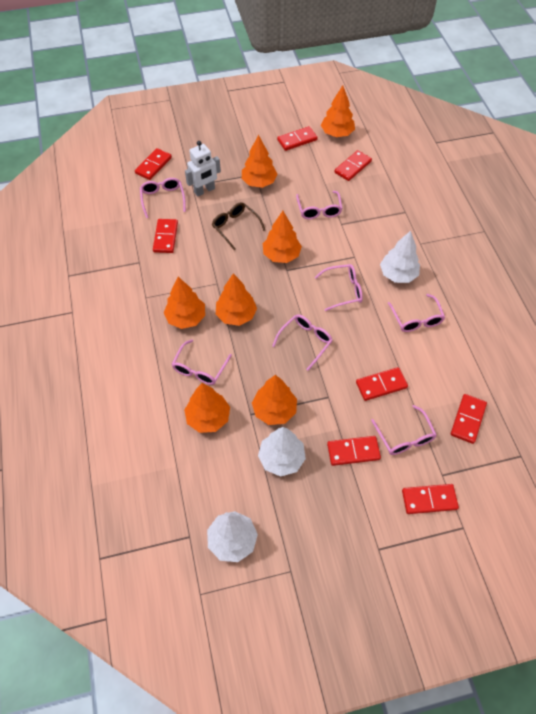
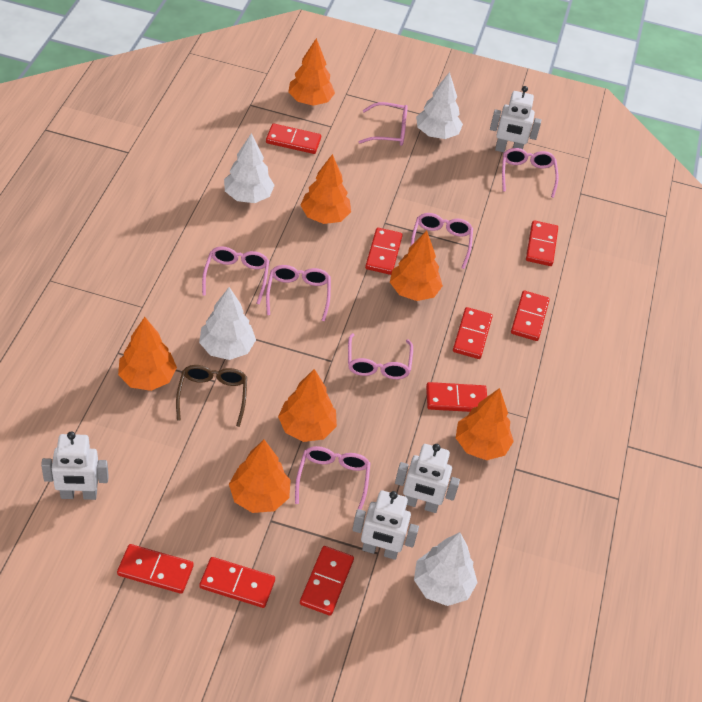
red domino: 8 -> 9
white robot: 1 -> 4
white tree: 3 -> 4

